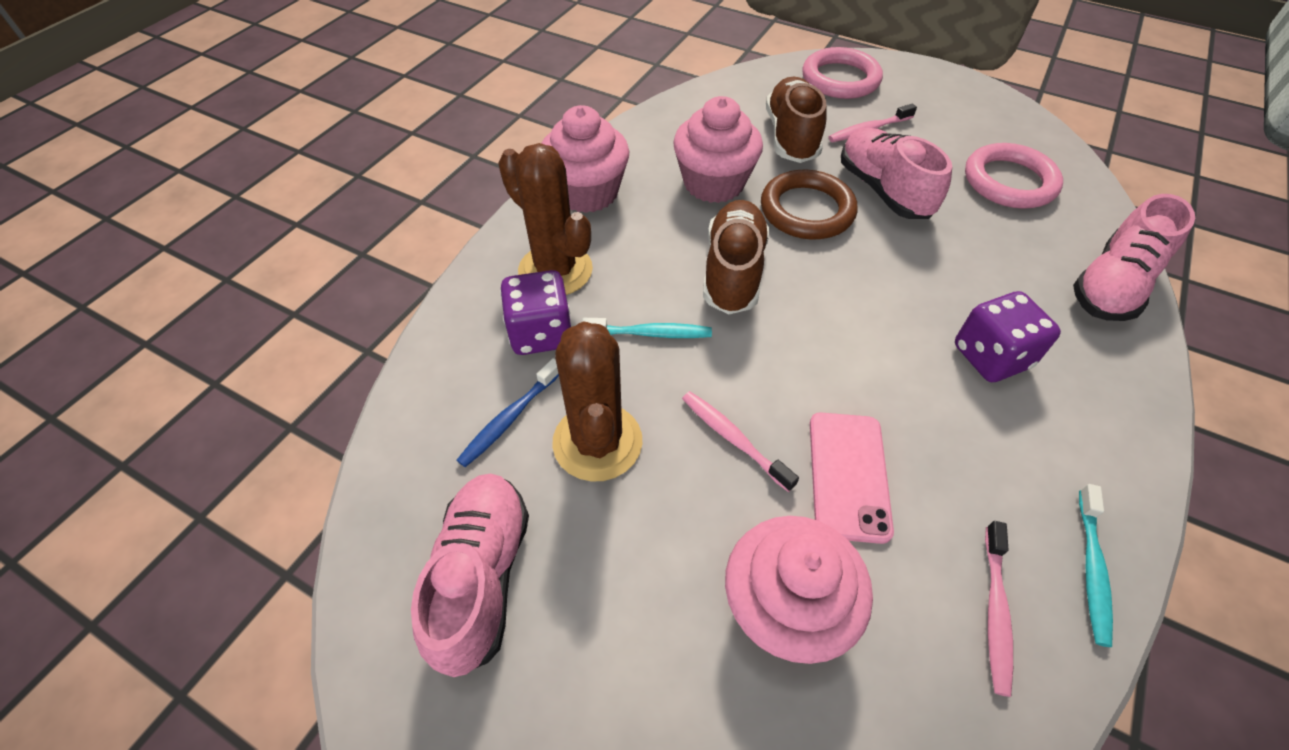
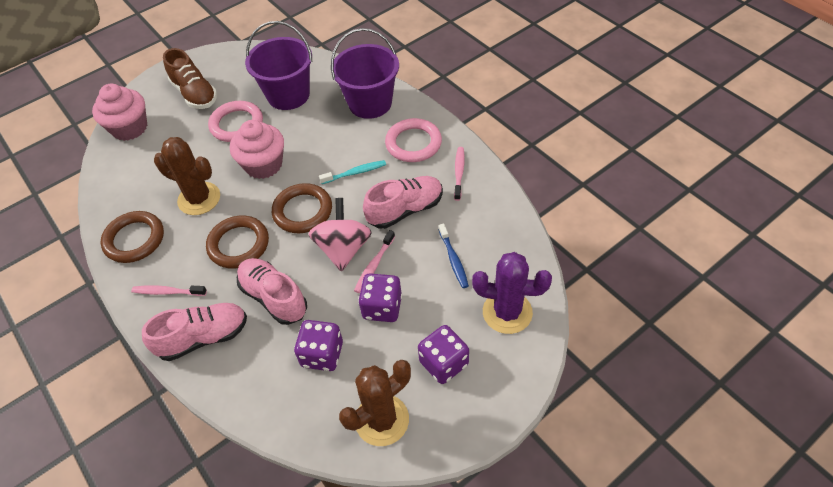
brown ring: 1 -> 3
brown shoe: 2 -> 1
pink cupcake: 3 -> 2
pink phone: 1 -> 0
pink spinning top: 0 -> 1
purple bucket: 0 -> 2
purple cactus: 0 -> 1
purple dice: 2 -> 3
turquoise toothbrush: 2 -> 1

